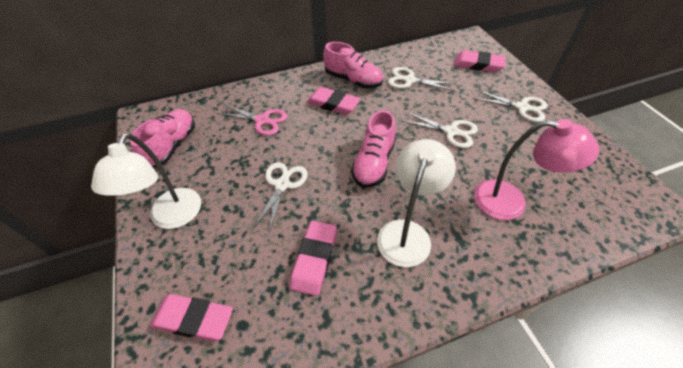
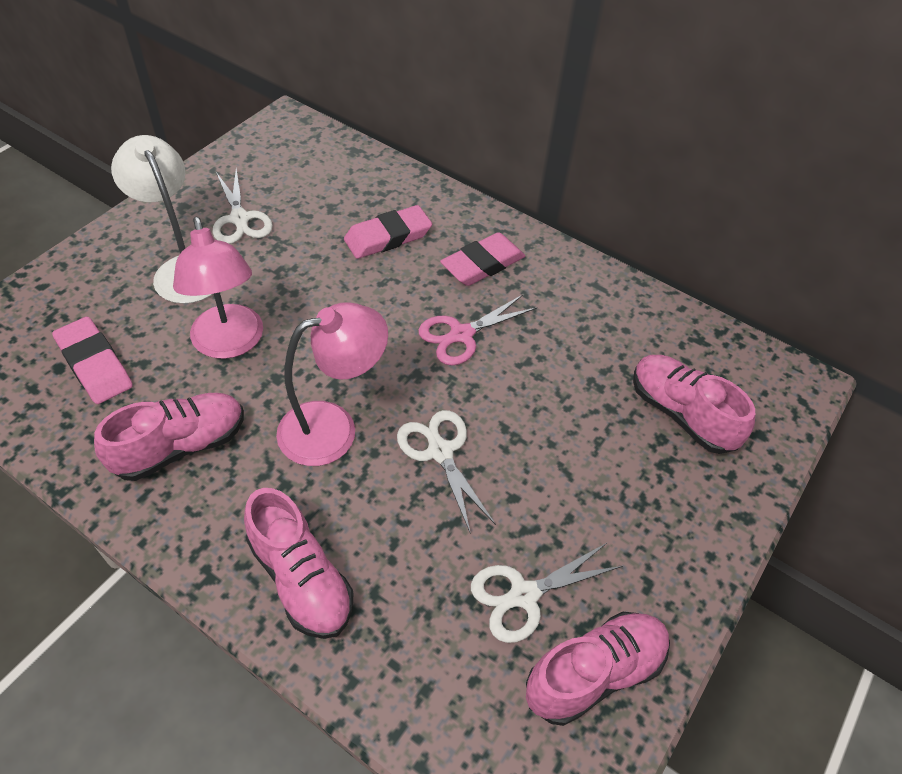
pink eraser: 4 -> 3
pink lamp: 1 -> 2
pink shoe: 3 -> 4
white lamp: 2 -> 1
white scissors: 4 -> 3

